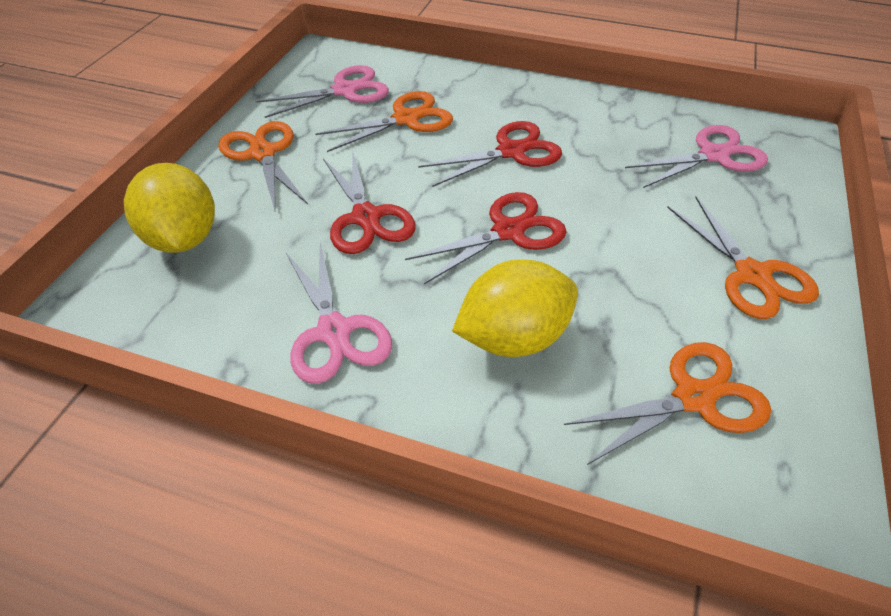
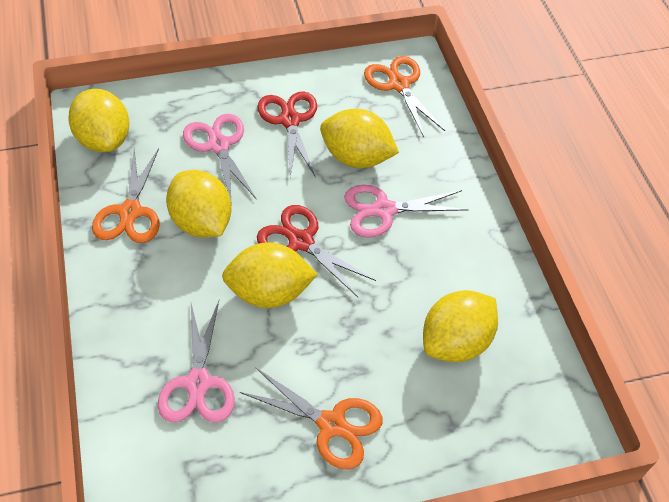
orange scissors: 4 -> 3
red scissors: 3 -> 2
yellow lemon: 2 -> 5

